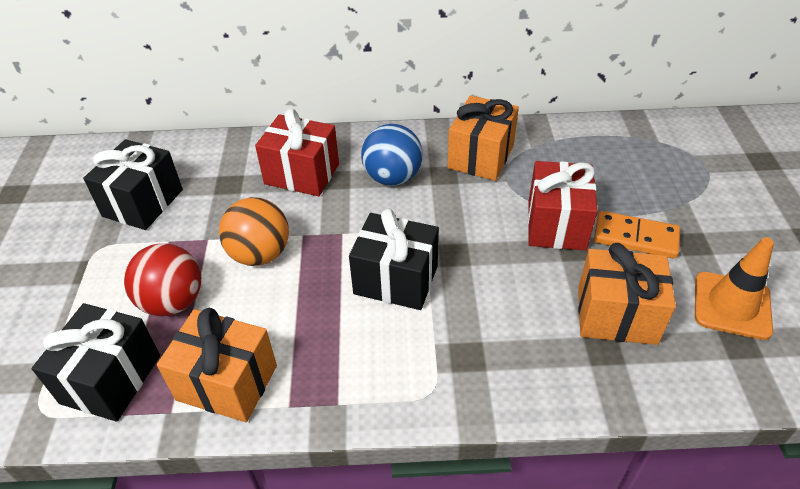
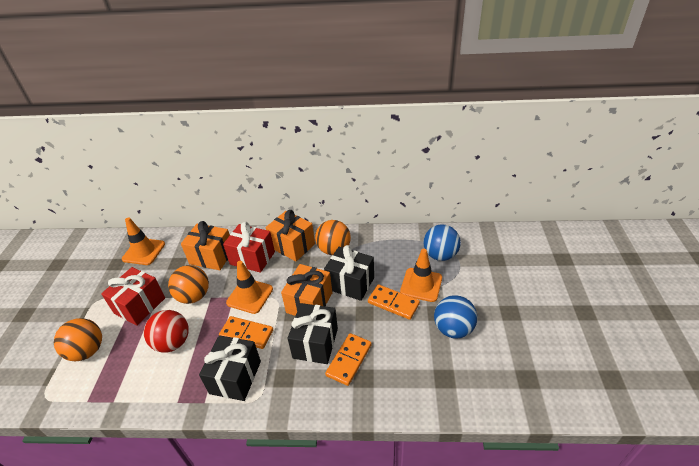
blue ball: 1 -> 2
orange ball: 1 -> 3
orange domino: 1 -> 3
orange traffic cone: 1 -> 3

